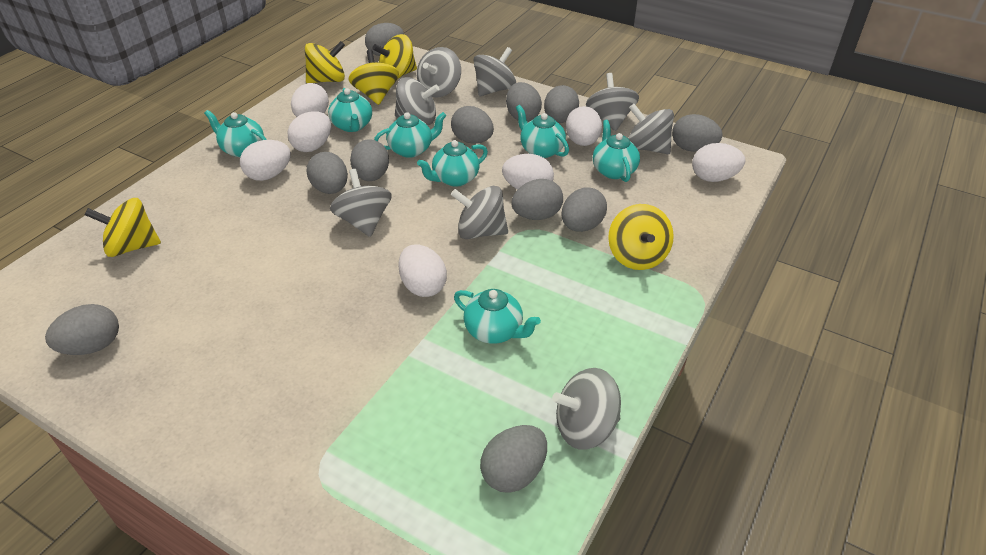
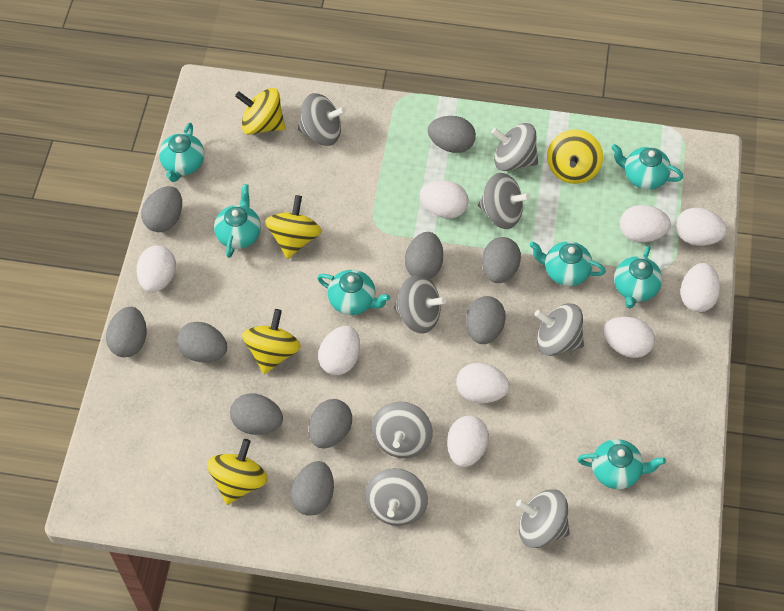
grey egg: 11 -> 10
white egg: 7 -> 9

